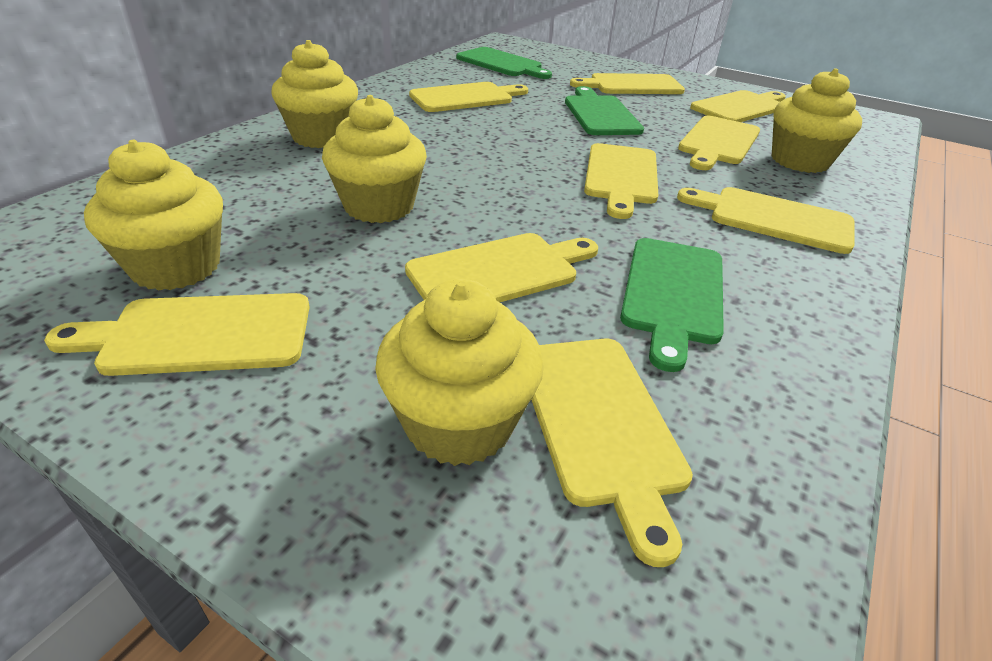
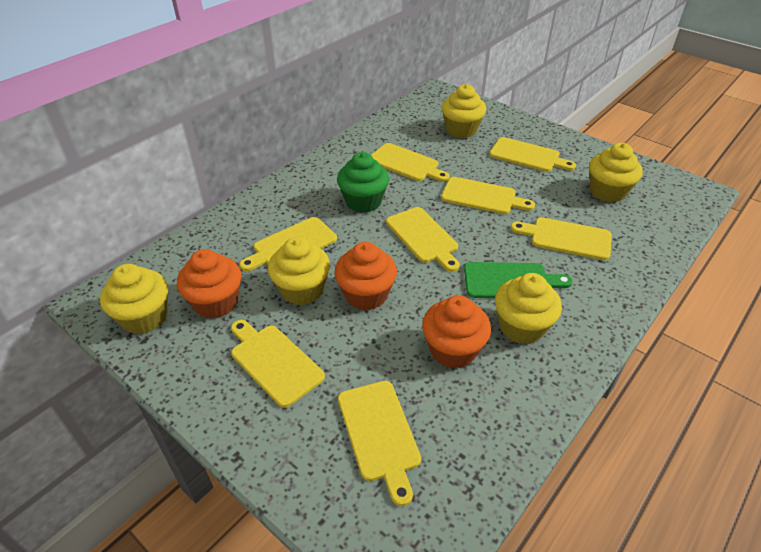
green cupcake: 0 -> 1
green cutting board: 3 -> 1
orange cupcake: 0 -> 3
yellow cutting board: 9 -> 8

